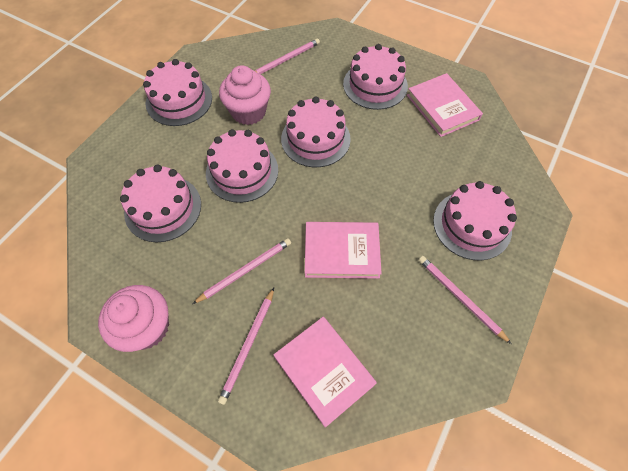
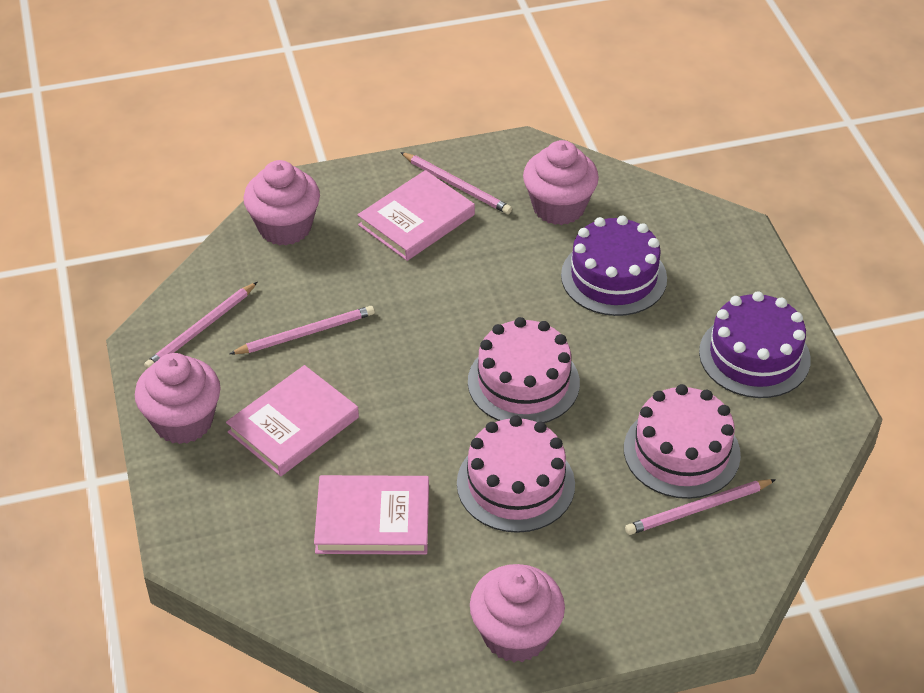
pink cake: 6 -> 3
pink cupcake: 2 -> 4
purple cake: 0 -> 2

